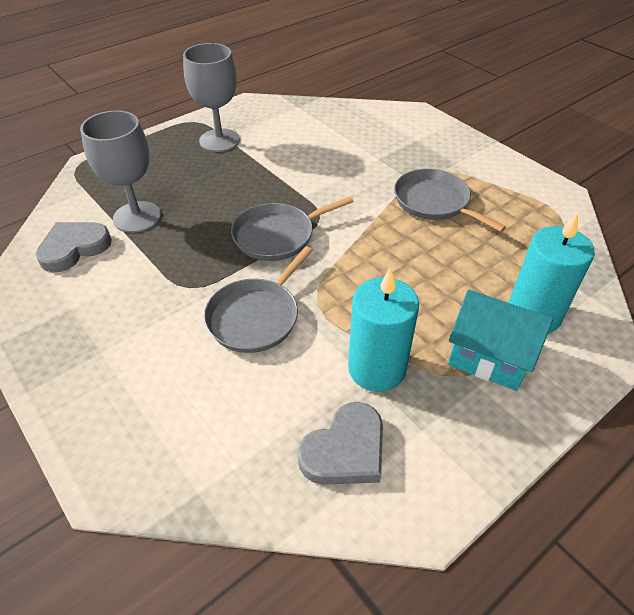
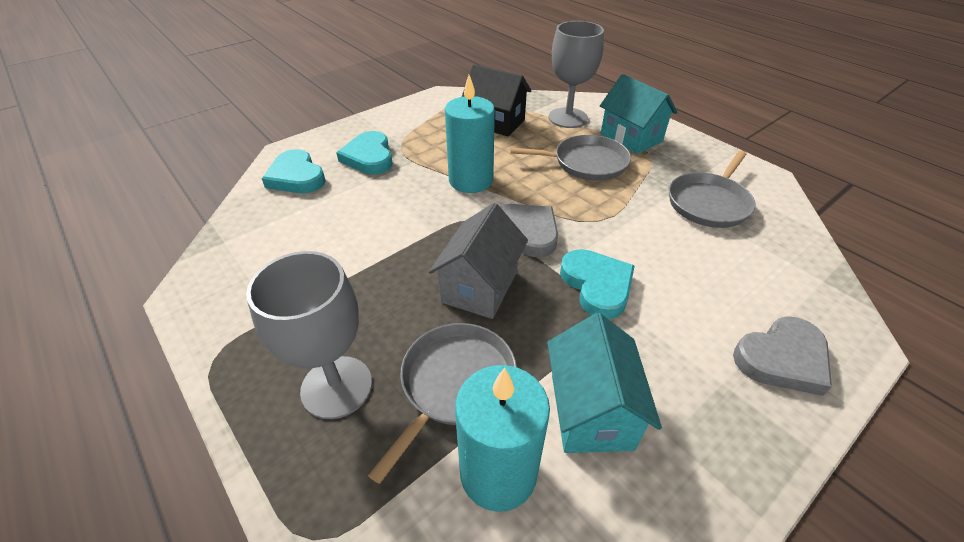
black house: 0 -> 1
grey house: 0 -> 1
turquoise heart: 0 -> 3
turquoise house: 1 -> 2

